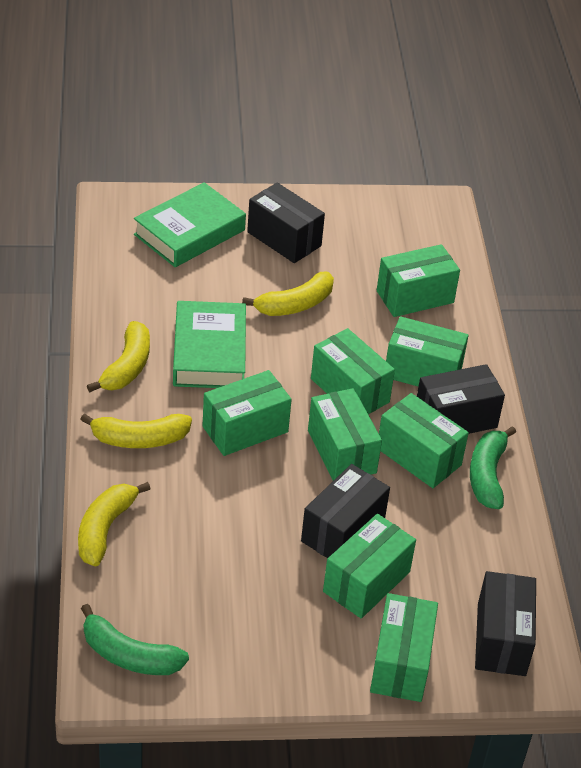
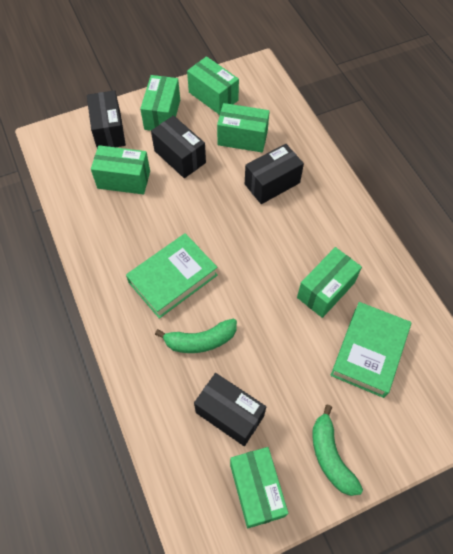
green box: 8 -> 6
yellow banana: 4 -> 0

